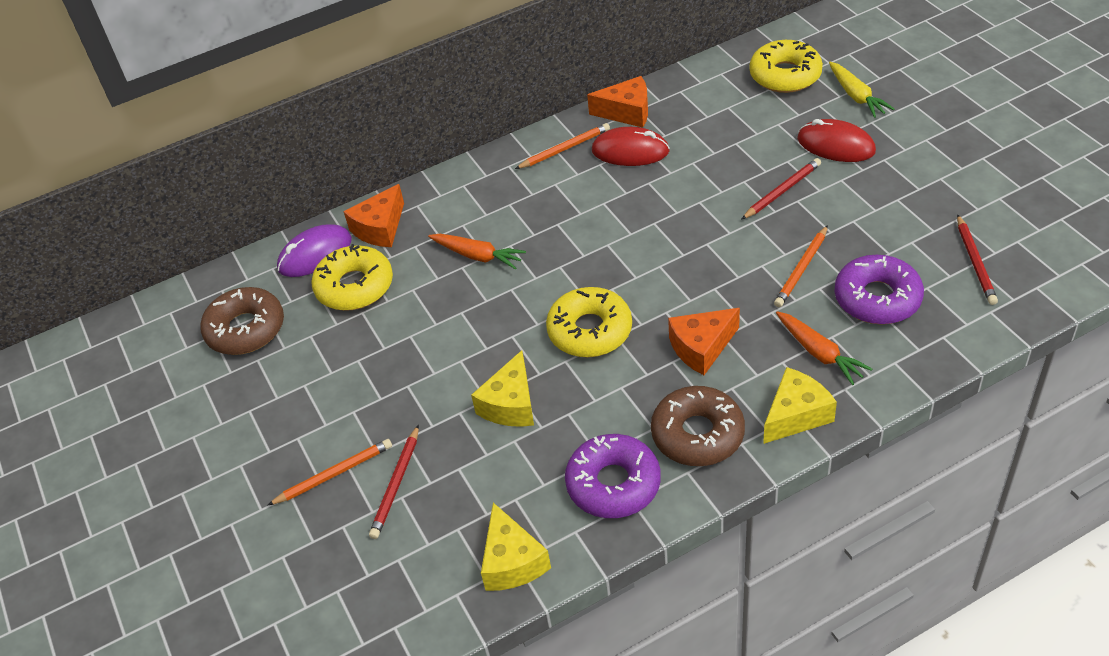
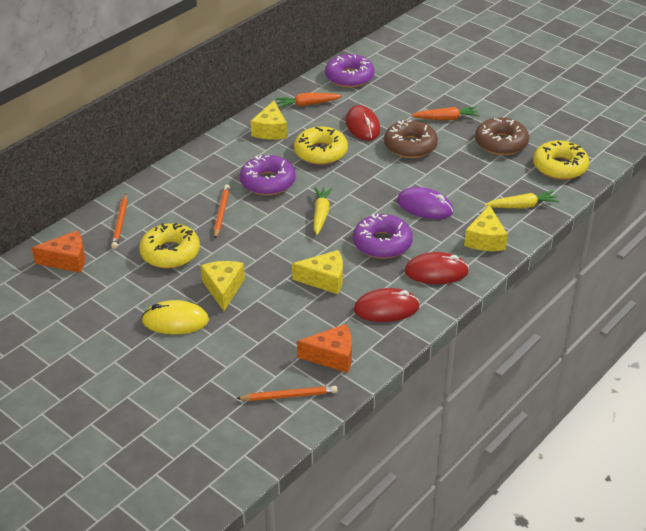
orange cheese: 3 -> 2
purple donut: 2 -> 3
red mouse: 2 -> 3
red pencil: 3 -> 0
yellow carrot: 1 -> 2
yellow cheese: 3 -> 4
yellow mouse: 0 -> 1

